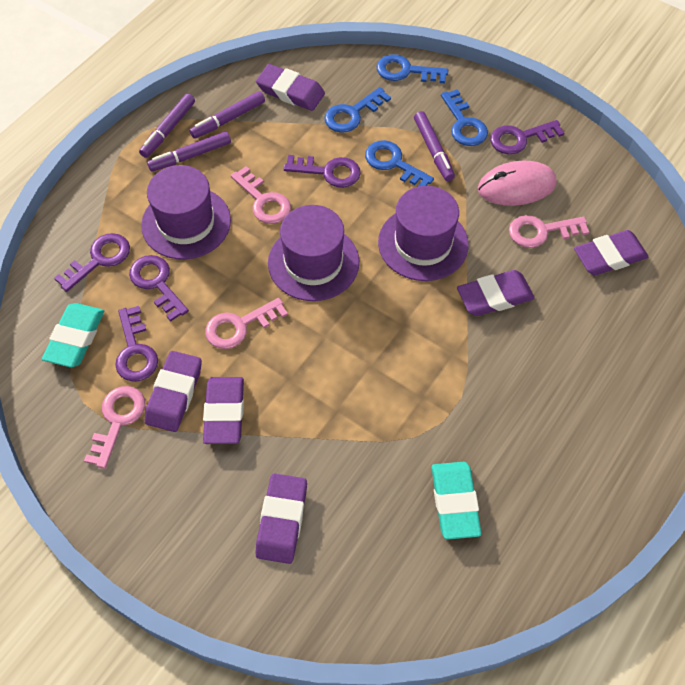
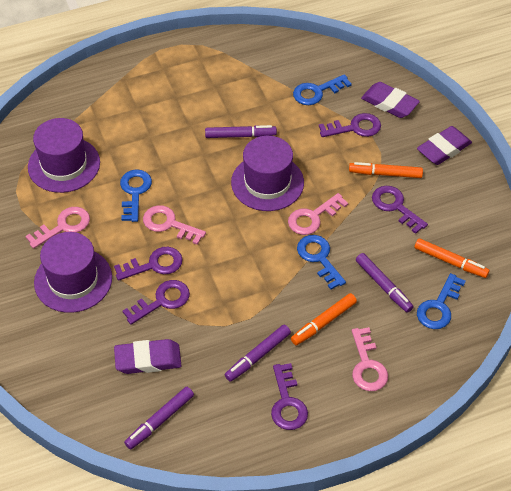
orange marker: 0 -> 3
pink mouse: 1 -> 0
purple eraser: 6 -> 3
turquoise eraser: 2 -> 0

